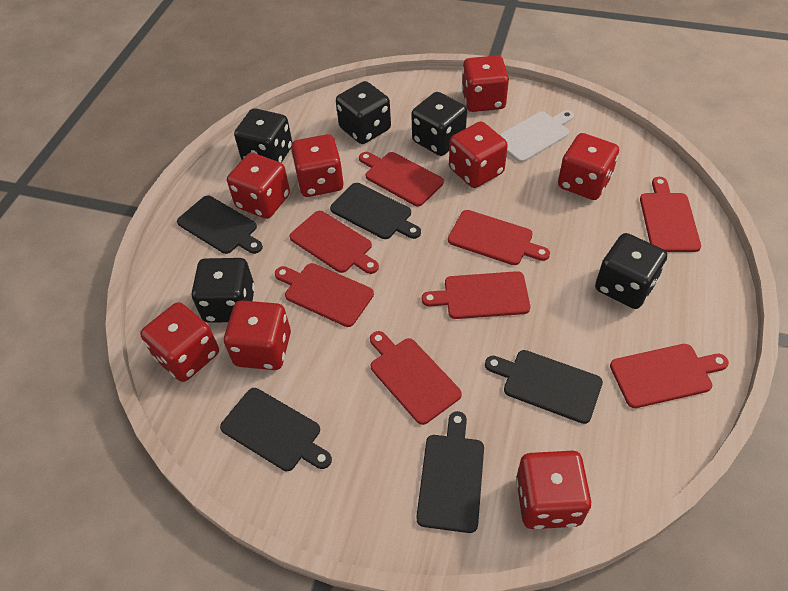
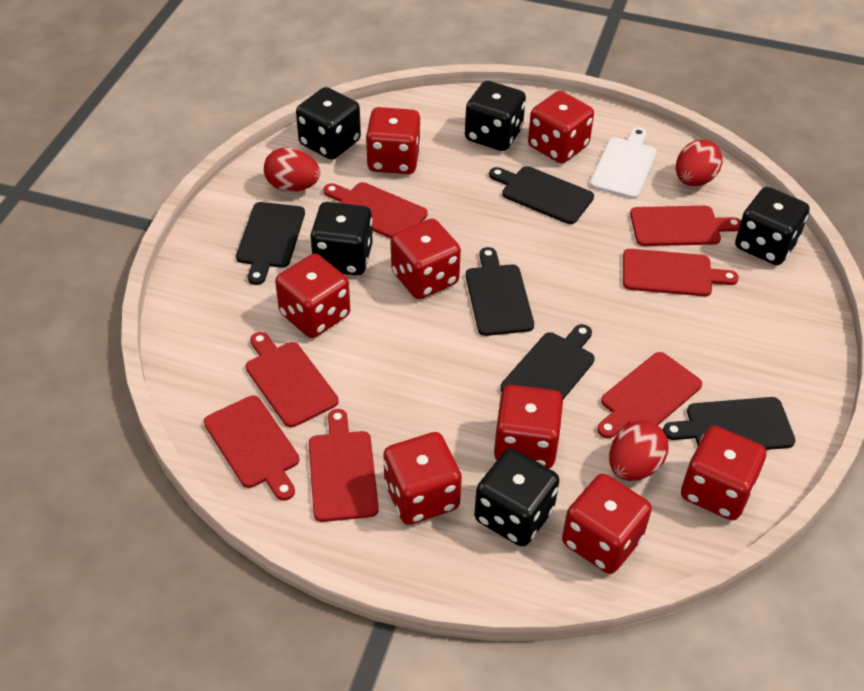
red cutting board: 8 -> 7
red egg: 0 -> 3

